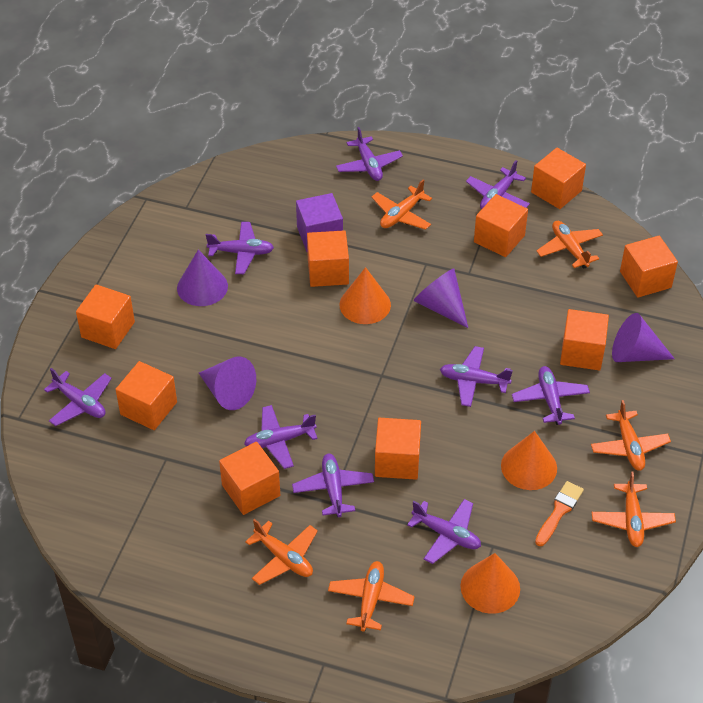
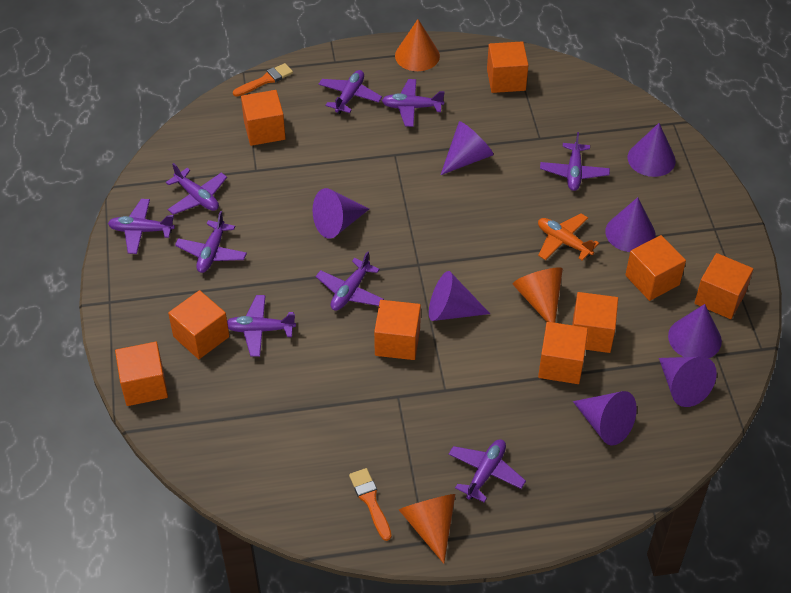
orange brush: 1 -> 2
orange plane: 6 -> 1
purple cone: 4 -> 8
purple cube: 1 -> 0

